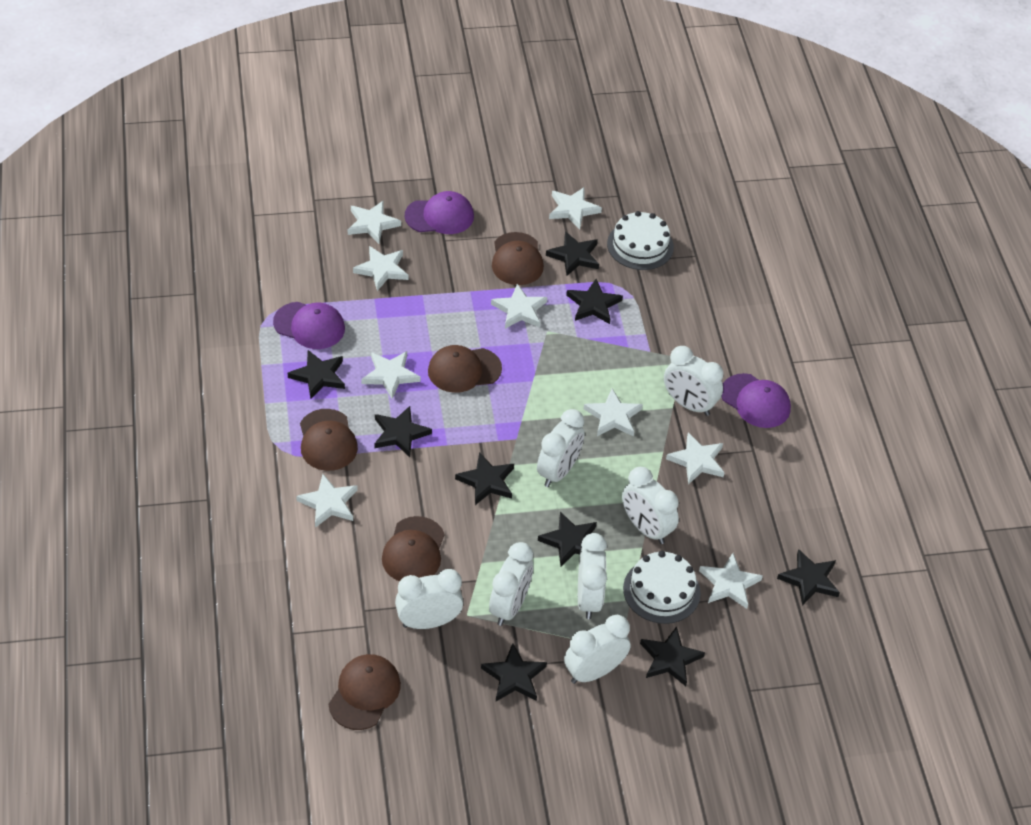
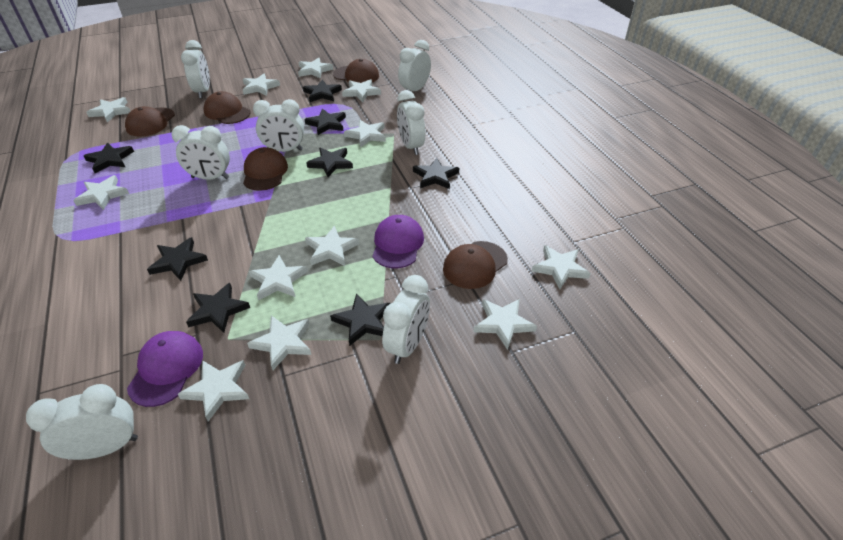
black star: 9 -> 8
purple cap: 3 -> 2
white cake: 2 -> 0
white star: 9 -> 12

